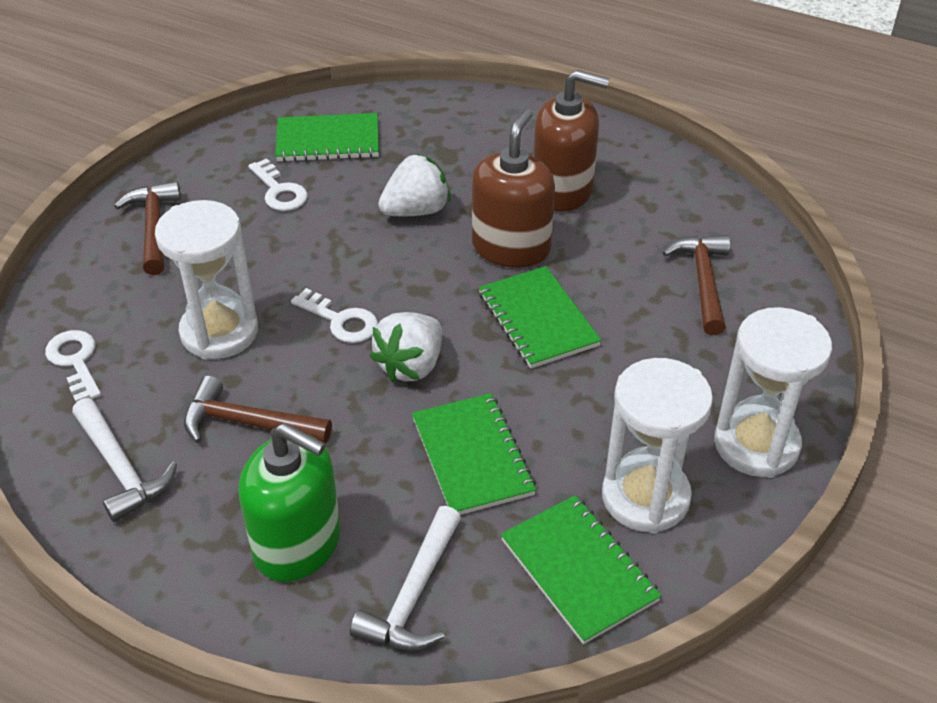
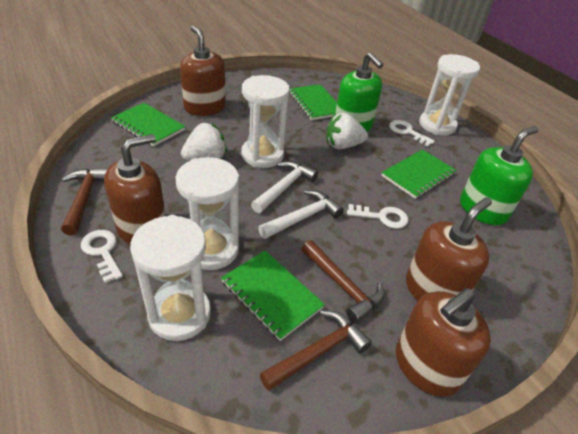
brown soap dispenser: 2 -> 4
green soap dispenser: 1 -> 2
white hourglass: 3 -> 4

